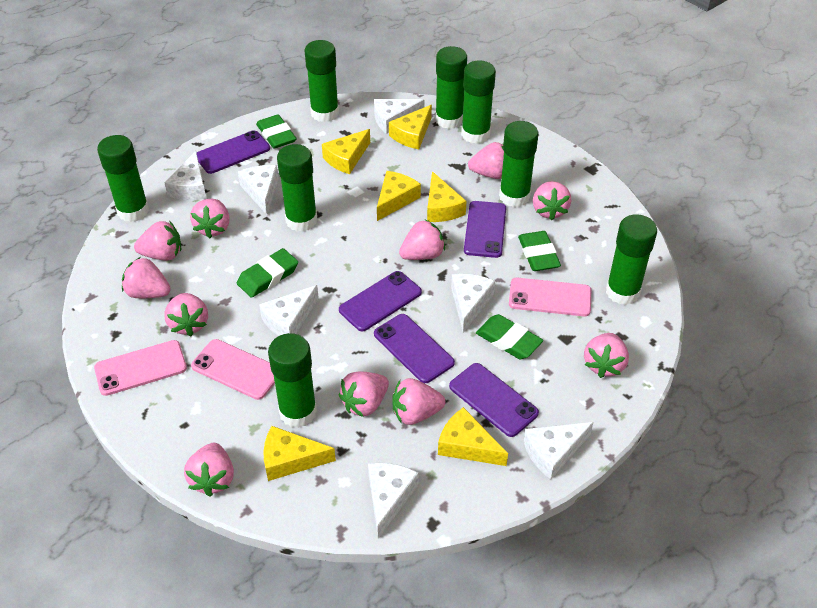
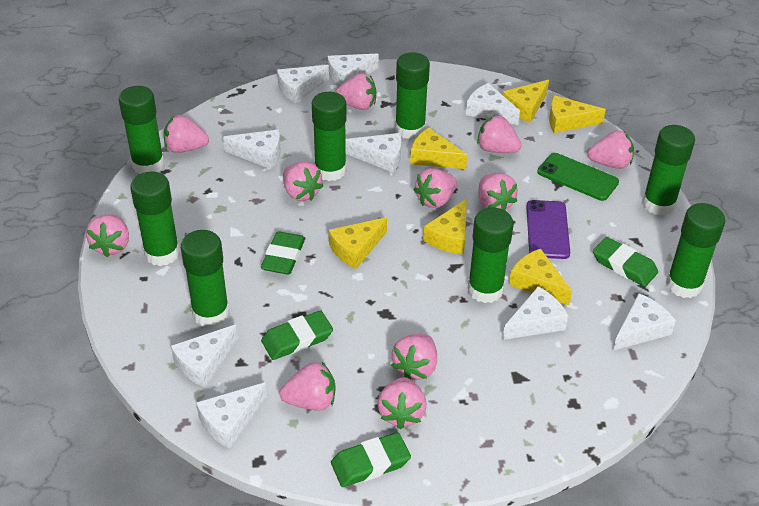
green phone: 0 -> 1
pink phone: 3 -> 0
purple phone: 5 -> 1
white cheese: 7 -> 9

